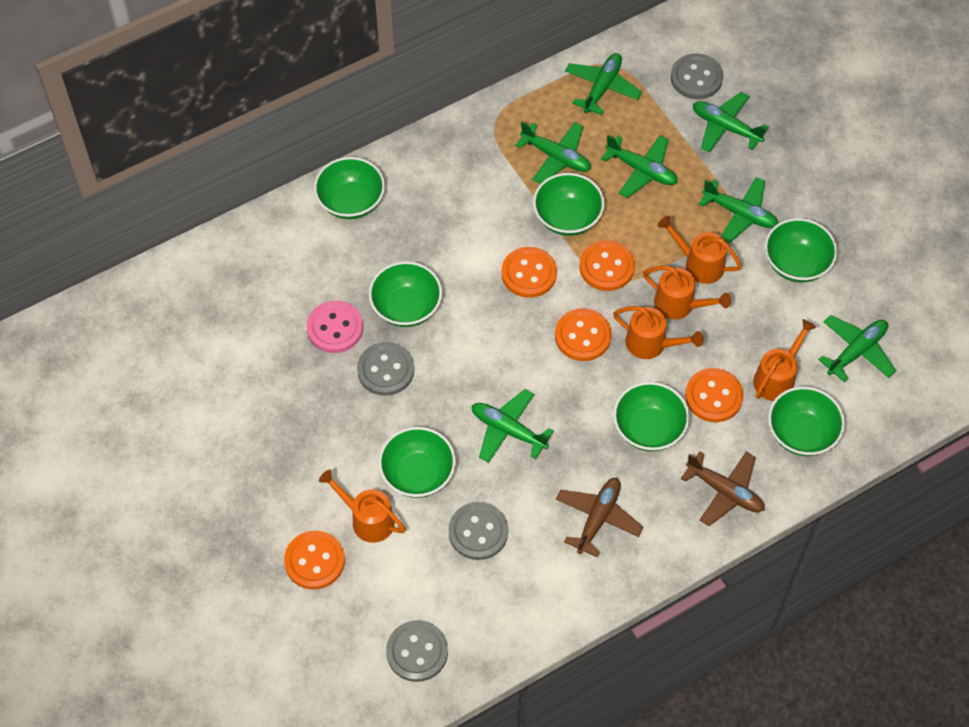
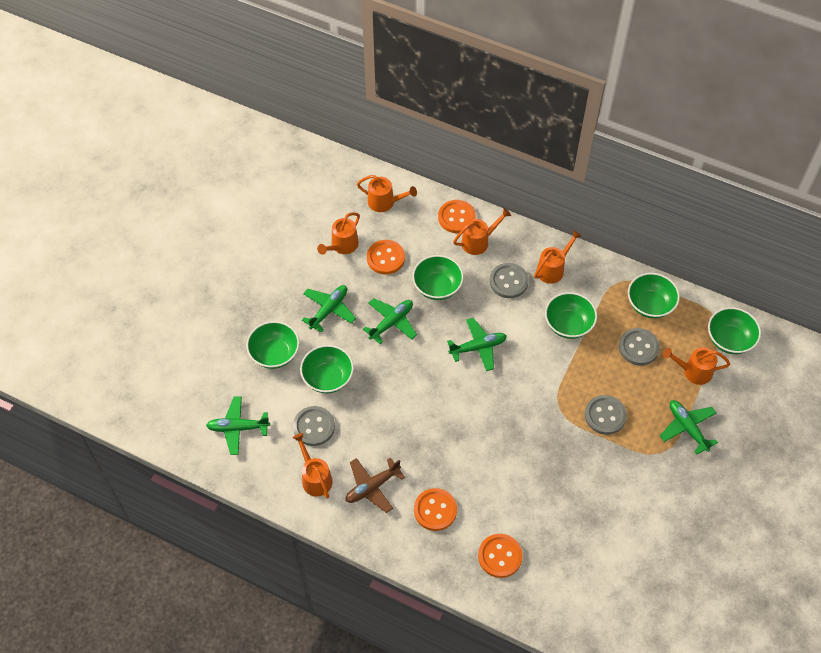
brown plane: 2 -> 1
green bowl: 7 -> 6
green plane: 7 -> 5
orange button: 5 -> 4
orange watering can: 5 -> 6
pink button: 1 -> 0

